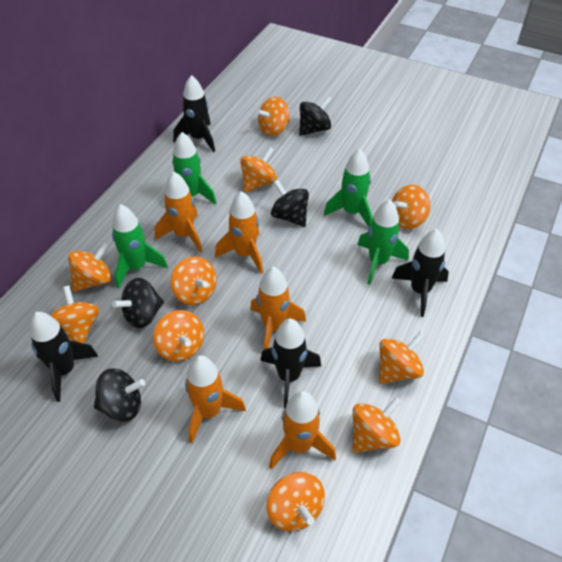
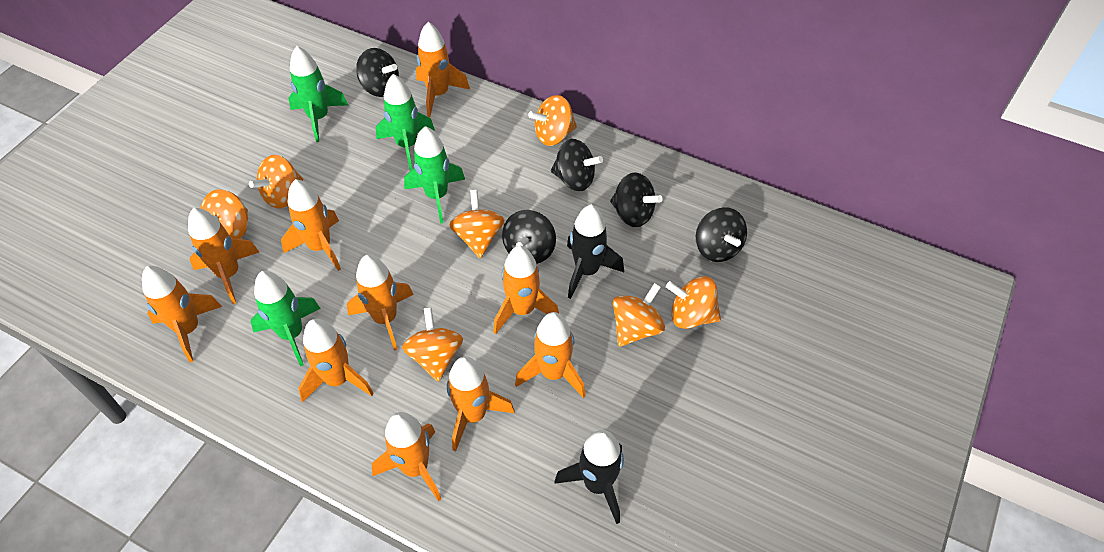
black rocket: 4 -> 2
black spinning top: 4 -> 5
orange rocket: 5 -> 10
orange spinning top: 10 -> 7

